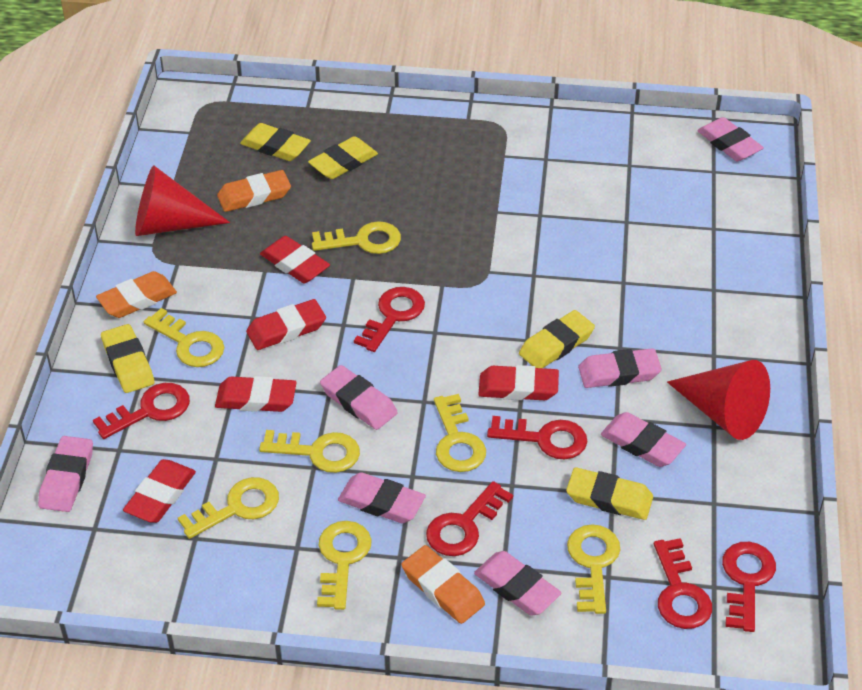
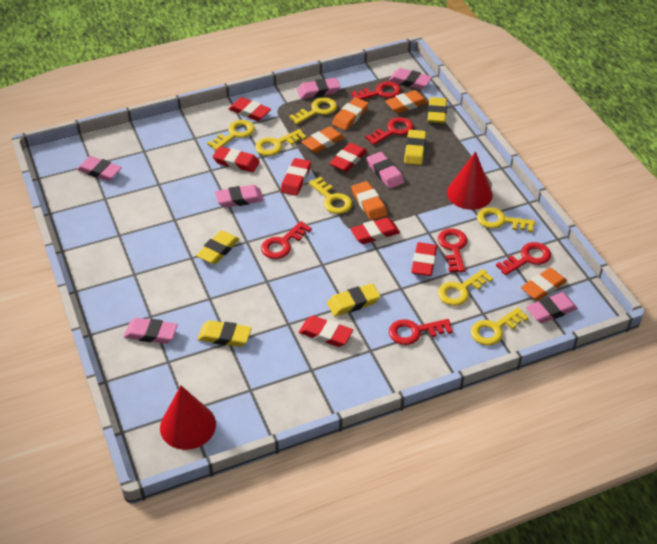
orange eraser: 3 -> 5
red eraser: 5 -> 7

